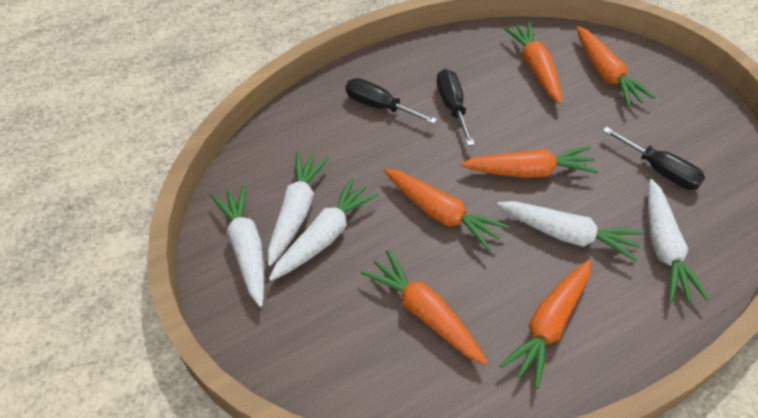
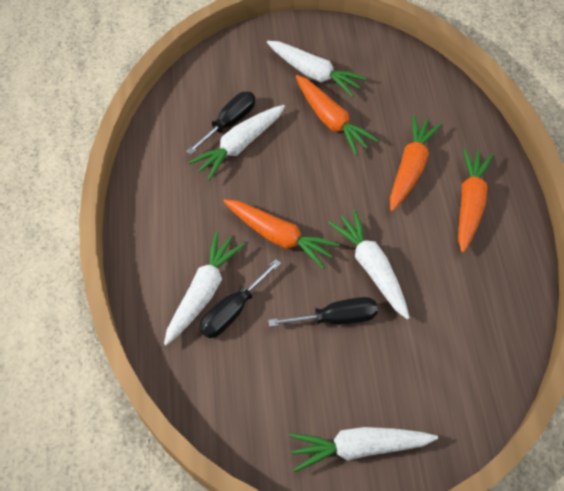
orange carrot: 6 -> 4

